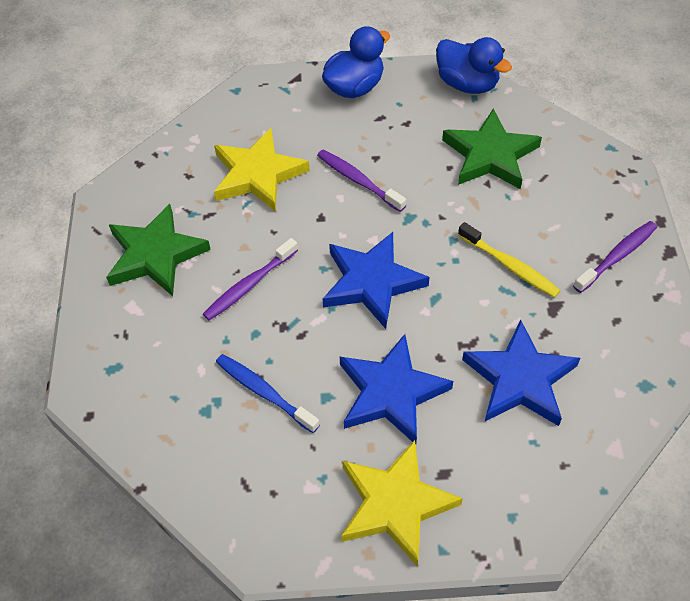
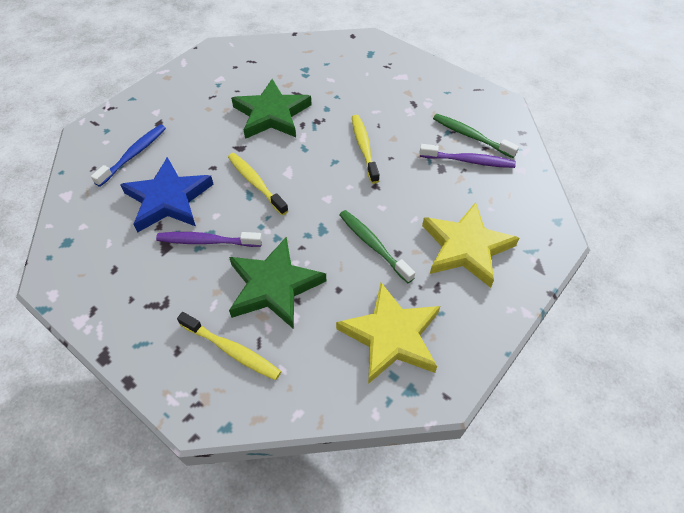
blue duck: 2 -> 0
blue star: 3 -> 1
green toothbrush: 0 -> 2
purple toothbrush: 3 -> 2
yellow toothbrush: 1 -> 3

